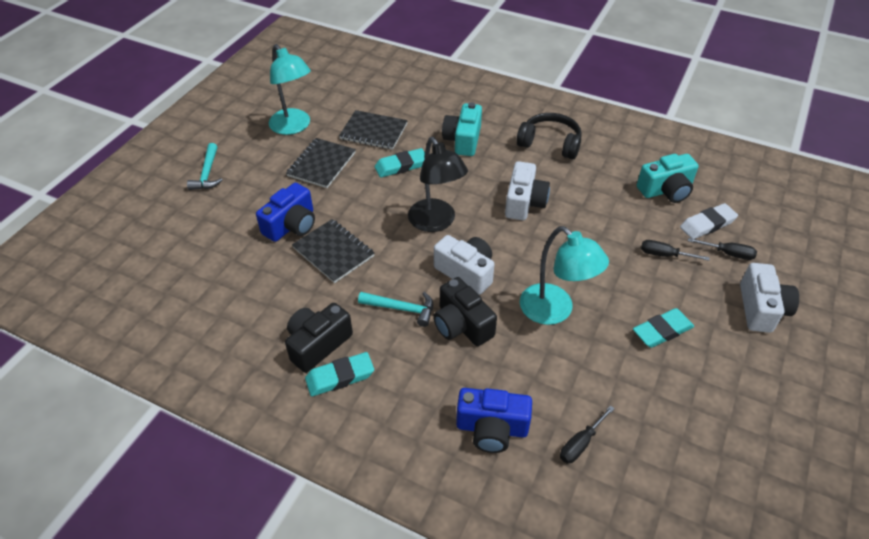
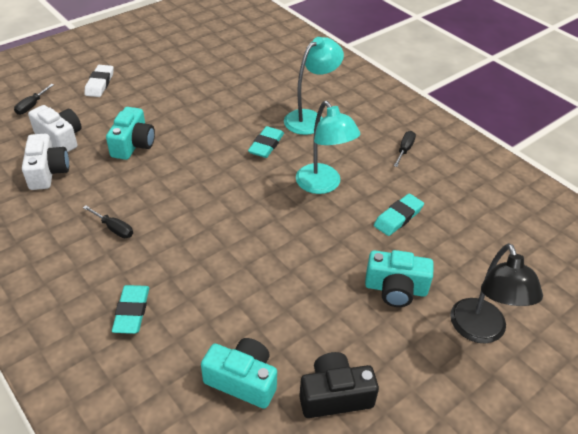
black camera: 2 -> 1
black headphones: 1 -> 0
black notebook: 3 -> 0
blue camera: 2 -> 0
turquoise camera: 2 -> 3
turquoise hammer: 2 -> 0
white camera: 3 -> 2

